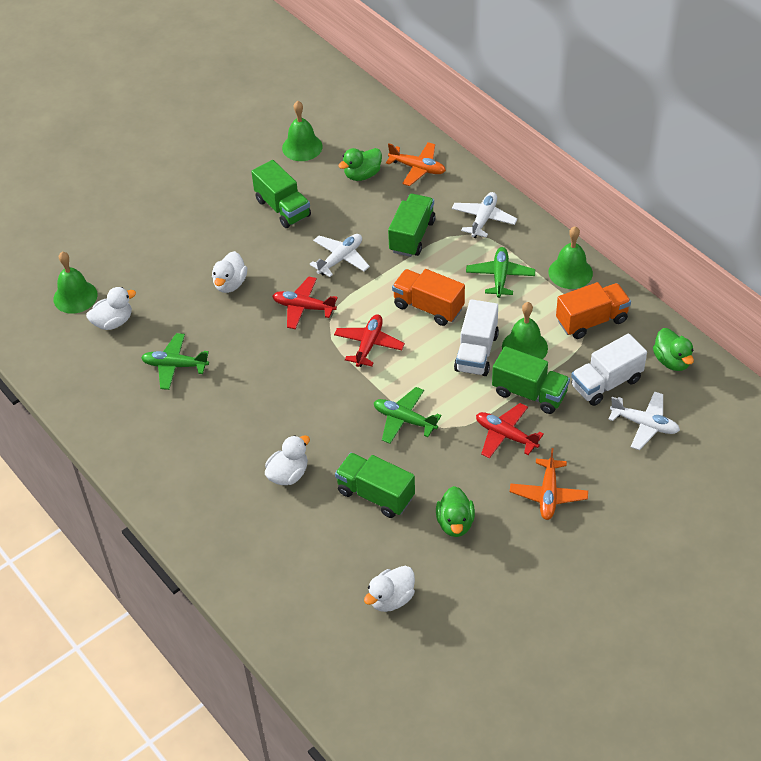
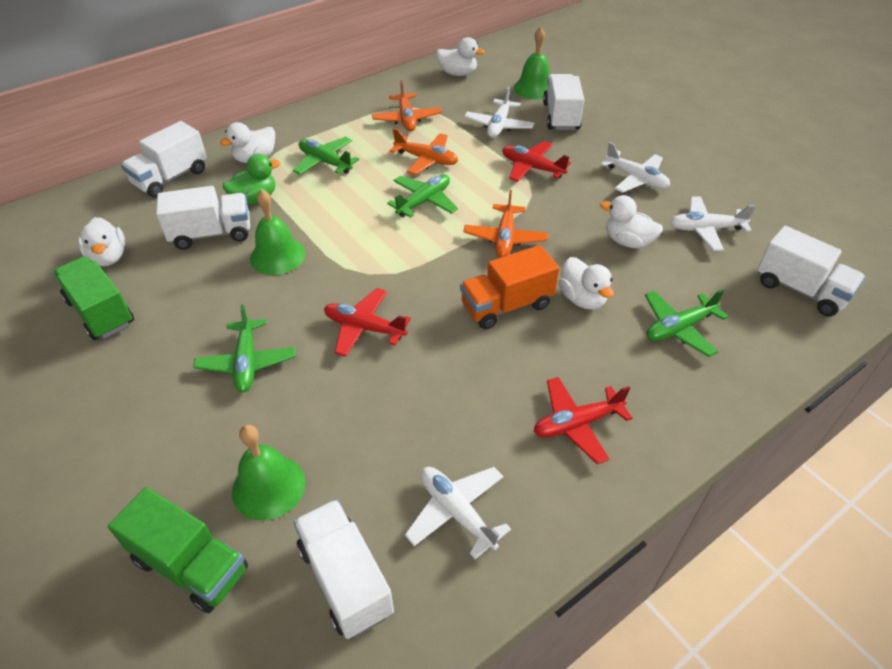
green bell: 4 -> 3
green duck: 3 -> 1
green plane: 3 -> 4
green truck: 4 -> 2
orange plane: 2 -> 3
orange truck: 2 -> 1
white duck: 4 -> 5
white plane: 3 -> 4
white truck: 2 -> 5

